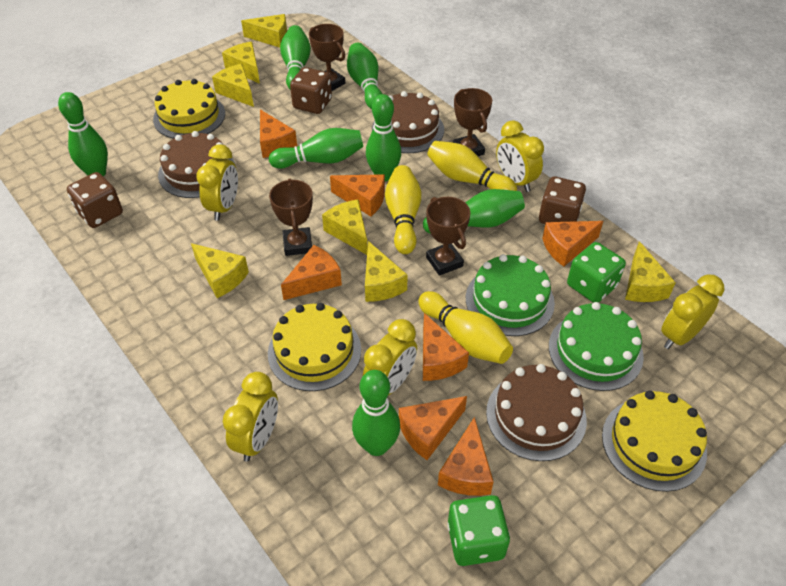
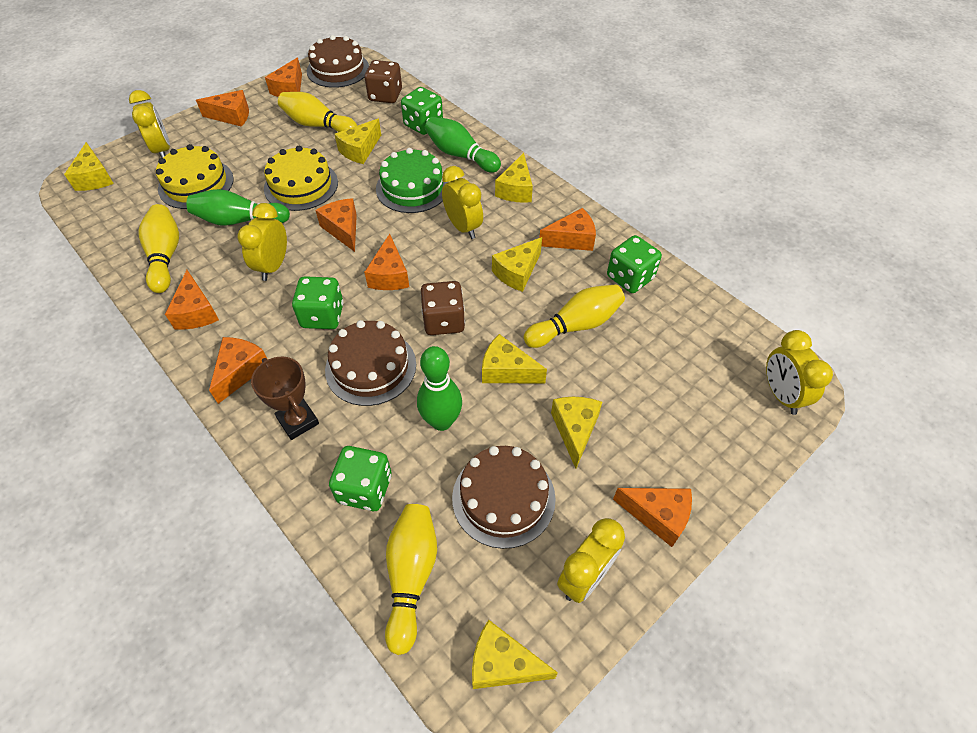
brown dice: 3 -> 2
brown trophy: 4 -> 1
green bowling pin: 7 -> 3
green cake: 2 -> 1
green dice: 2 -> 4
orange cheese: 7 -> 8
yellow bowling pin: 3 -> 4
yellow cake: 3 -> 2

